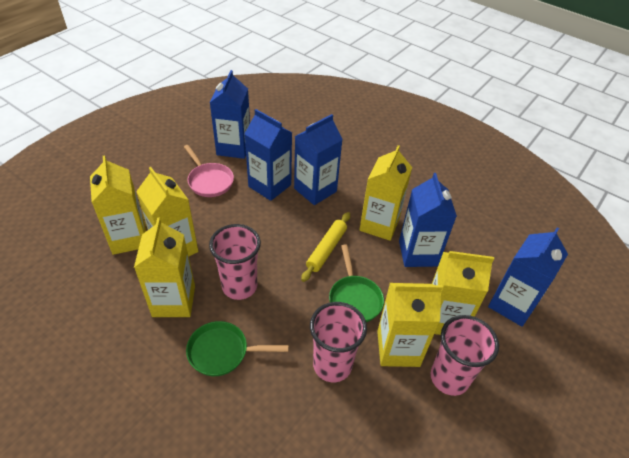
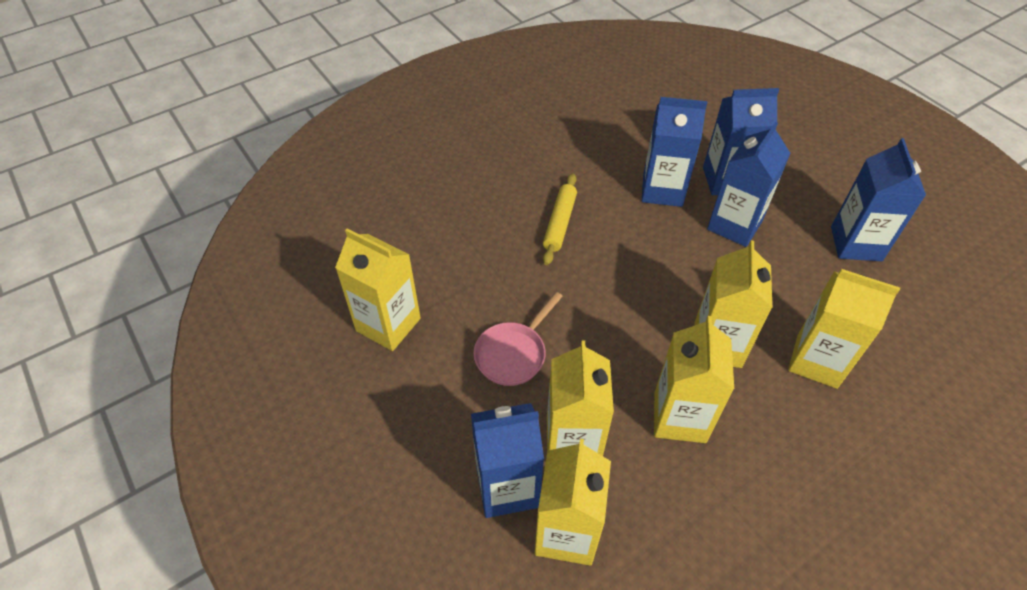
green pan: 2 -> 0
pink cup: 3 -> 0

